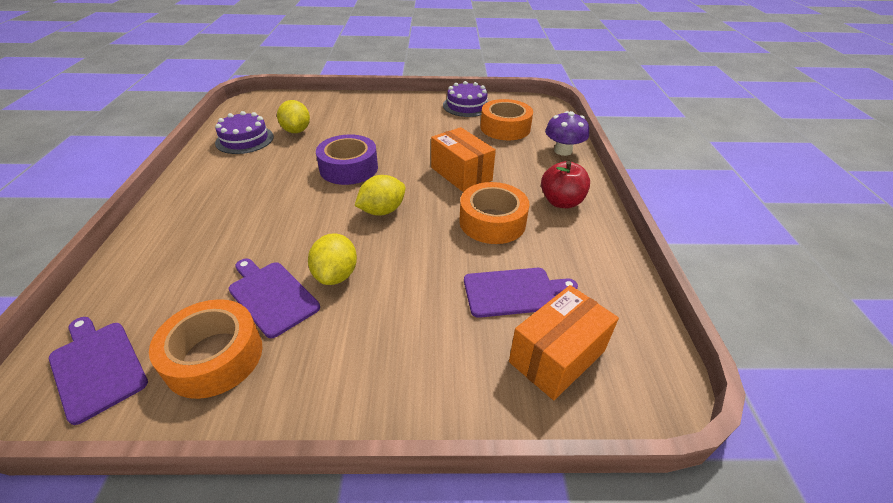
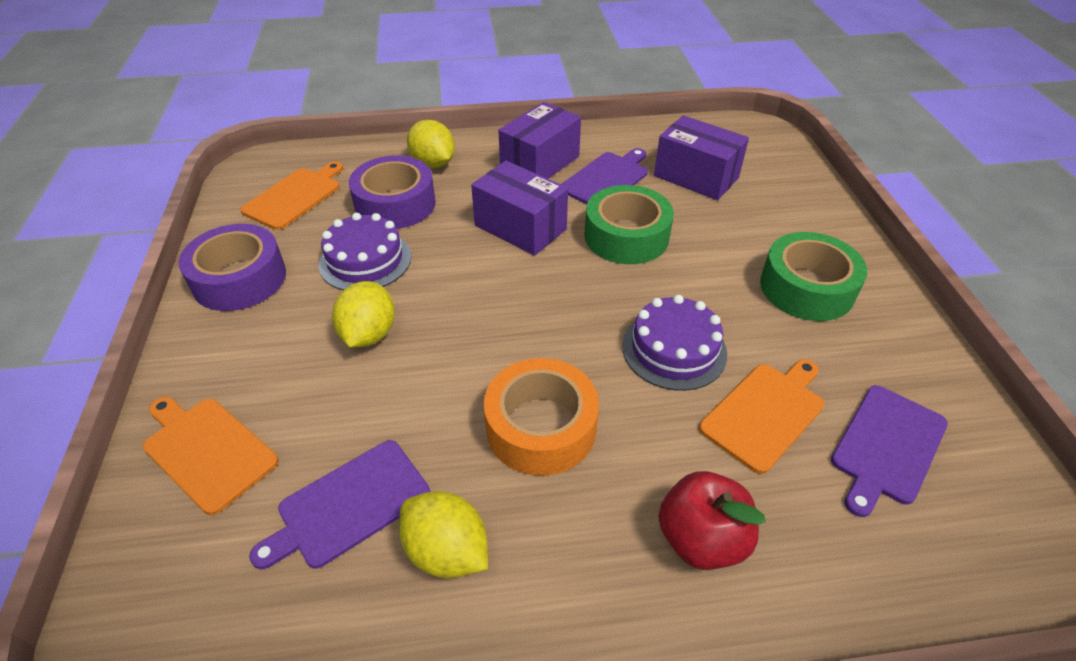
green tape: 0 -> 2
orange box: 2 -> 0
orange cutting board: 0 -> 3
orange tape: 3 -> 1
purple box: 0 -> 3
purple mushroom: 1 -> 0
purple tape: 1 -> 2

